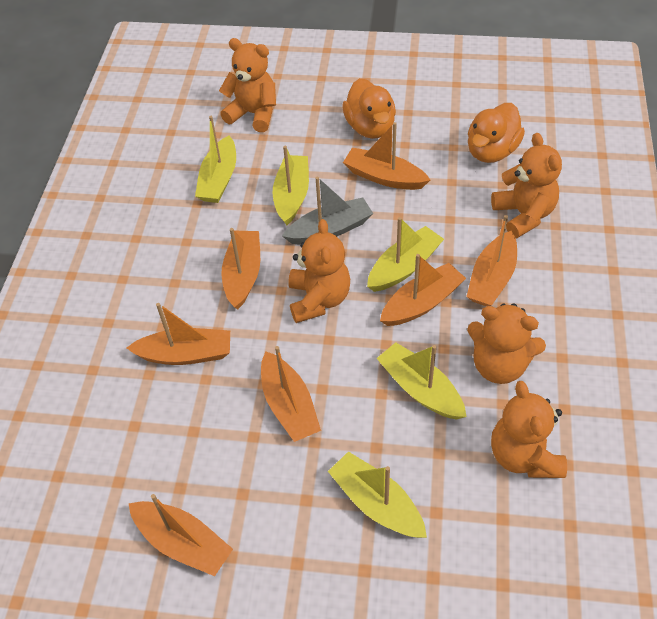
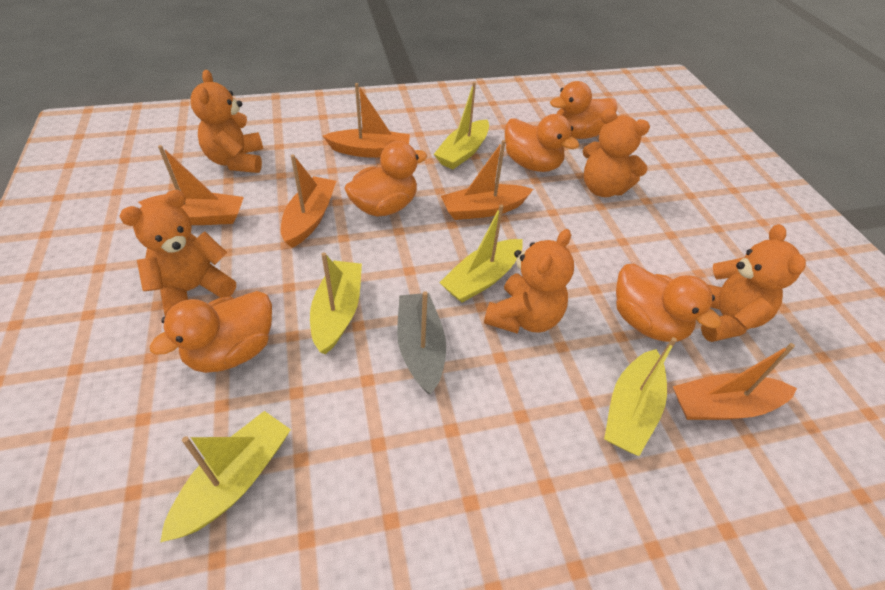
orange boat: 7 -> 5
orange duck: 2 -> 5

